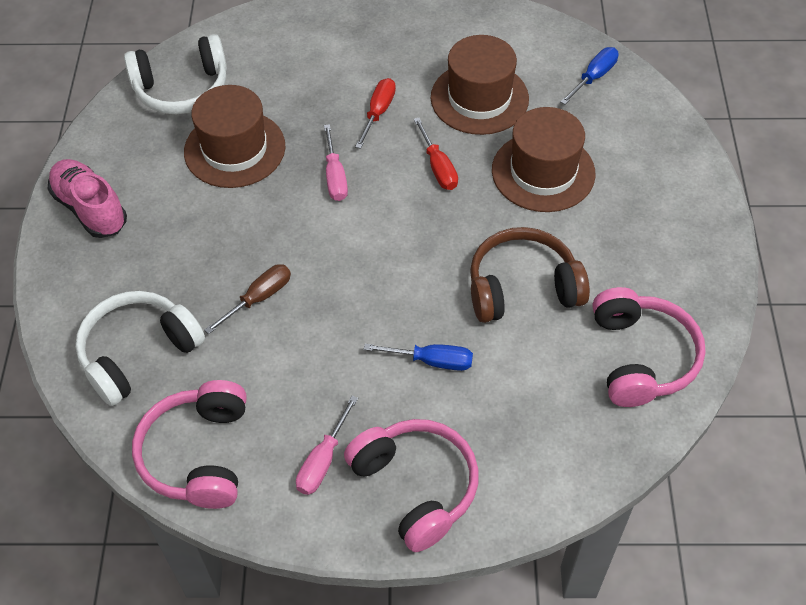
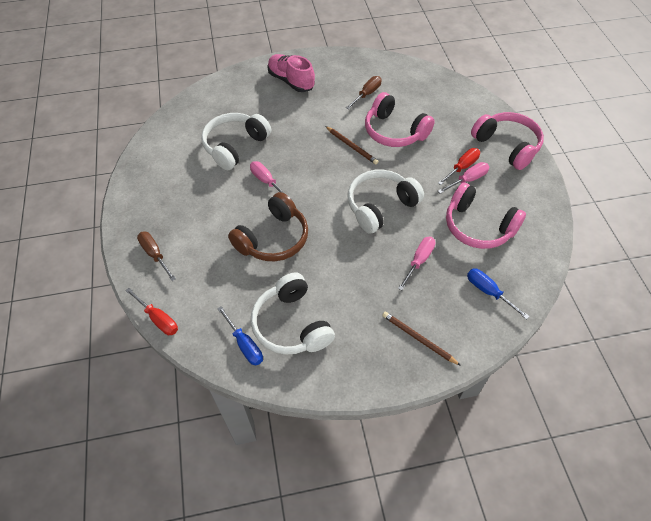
brown hat: 3 -> 0
brown pencil: 0 -> 2
brown screwdriver: 1 -> 2
pink screwdriver: 2 -> 3
white headphones: 2 -> 3

